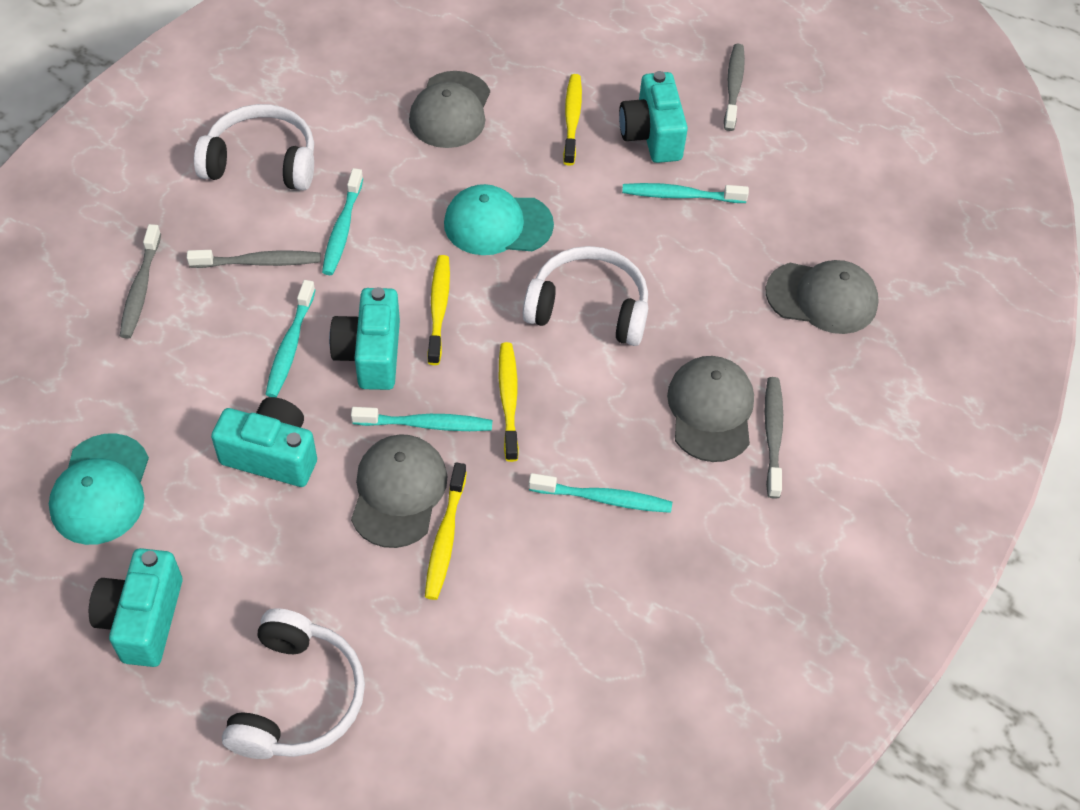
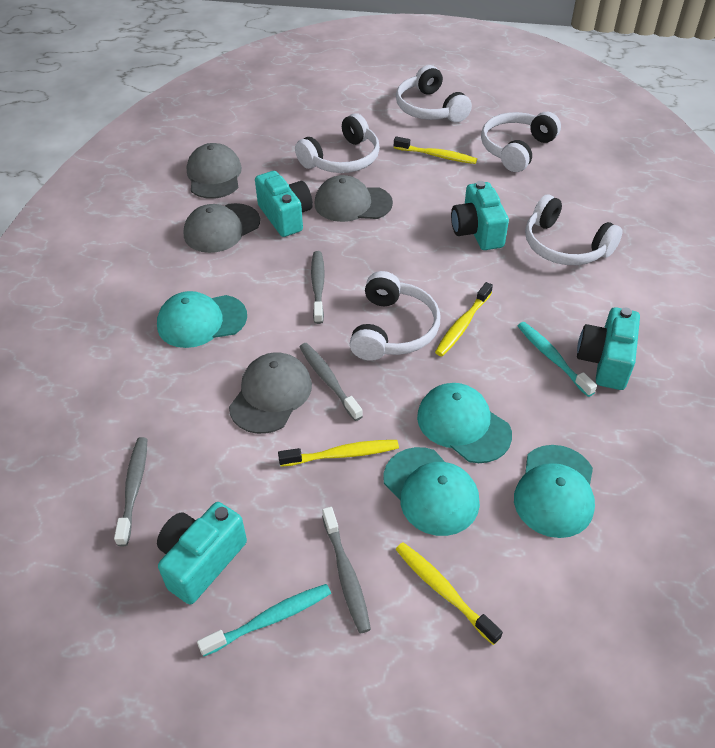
turquoise cap: 2 -> 4
turquoise toothbrush: 5 -> 2
white headphones: 3 -> 5

